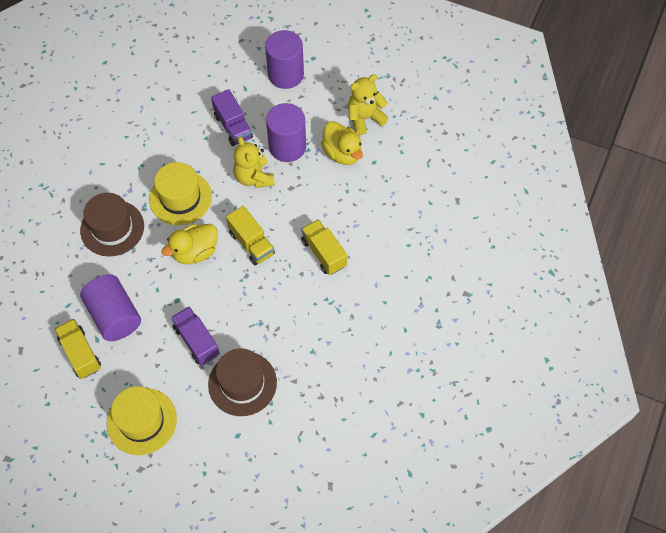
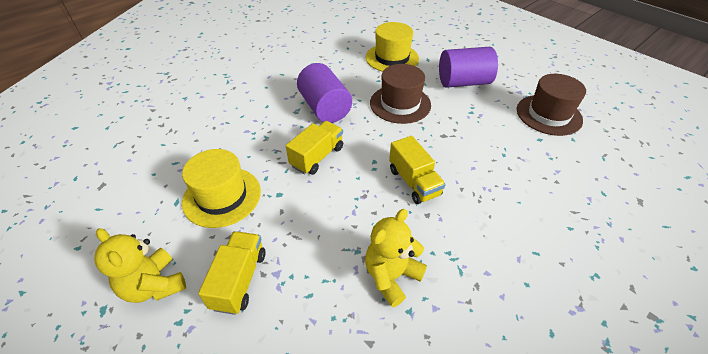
purple cylinder: 3 -> 2
purple truck: 2 -> 0
yellow duck: 2 -> 0

